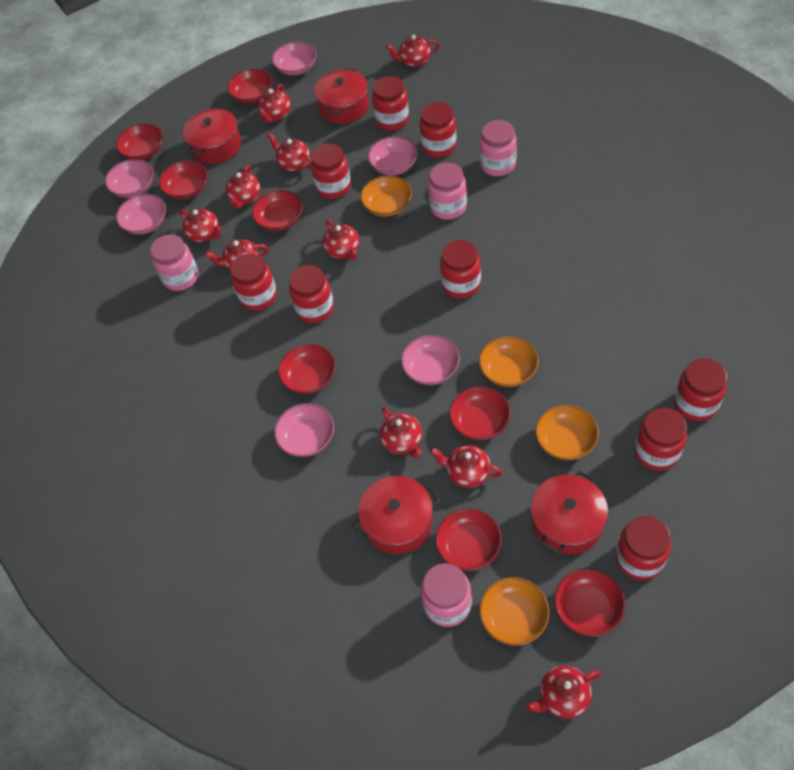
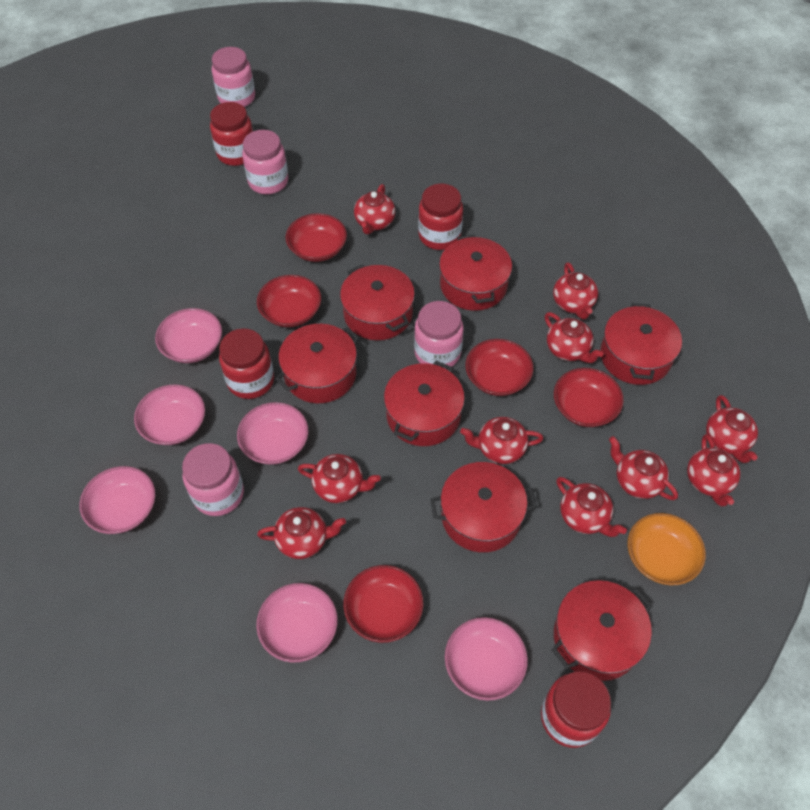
orange bowl: 4 -> 1
red bowl: 8 -> 5
red jar: 9 -> 4
red pot: 4 -> 7

